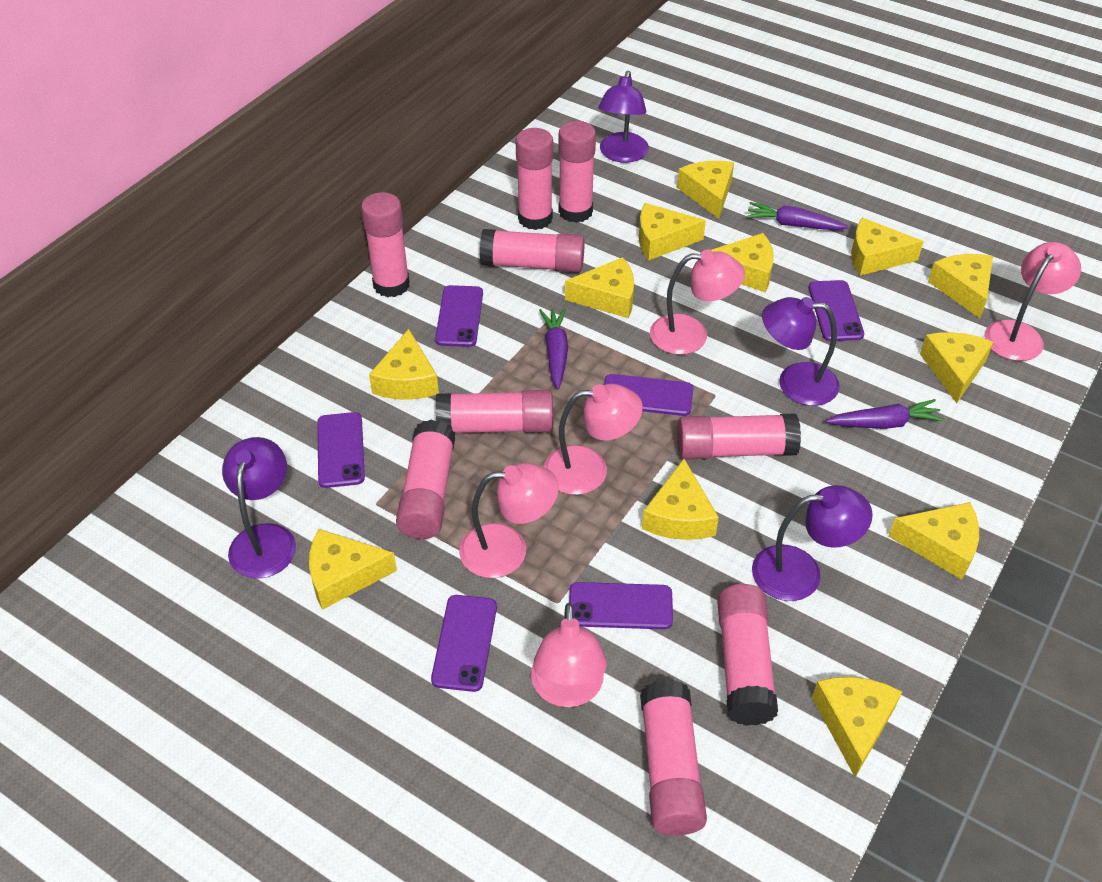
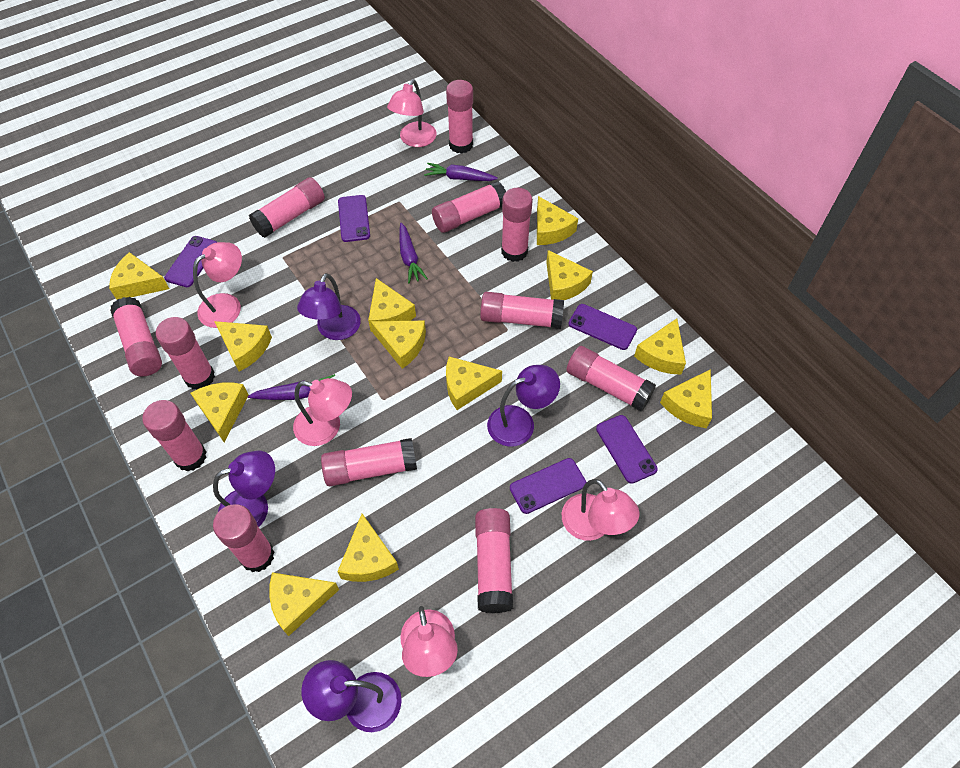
pink glue stick: 9 -> 12
purple phone: 6 -> 5

